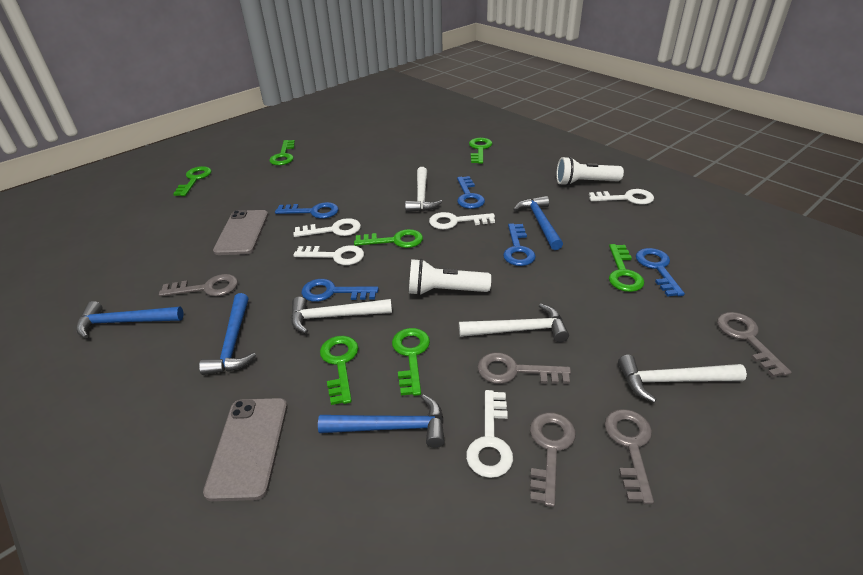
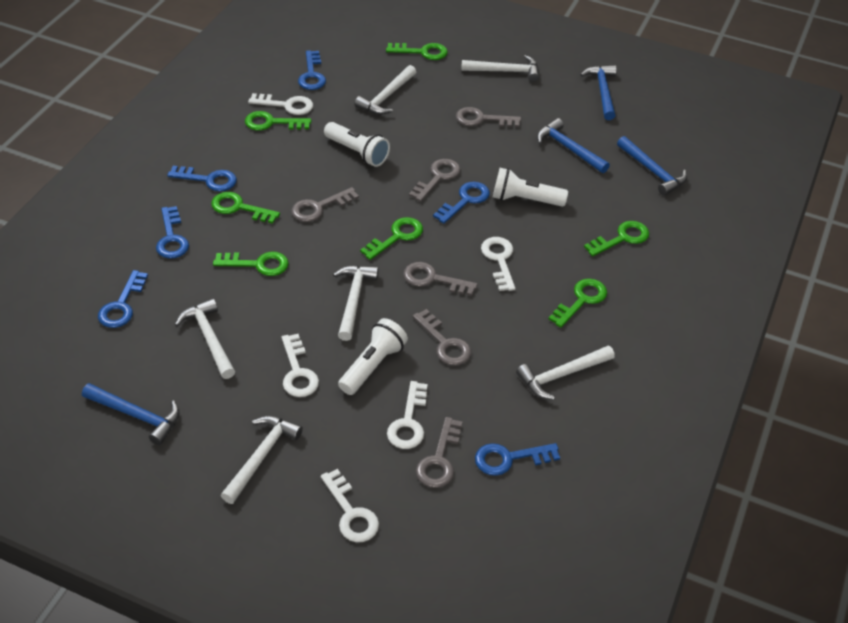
blue key: 5 -> 6
grey key: 5 -> 6
grey phone: 2 -> 0
white flashlight: 2 -> 3
white hammer: 4 -> 6

